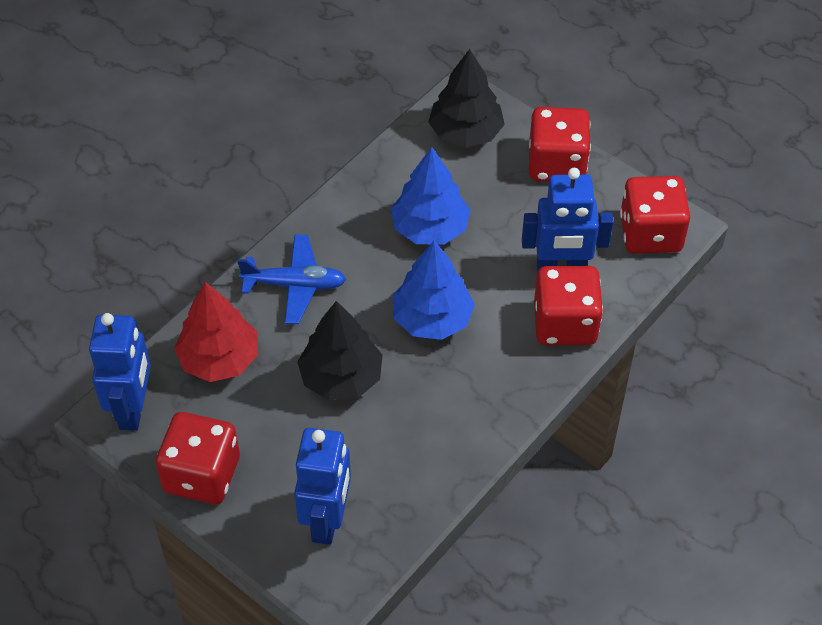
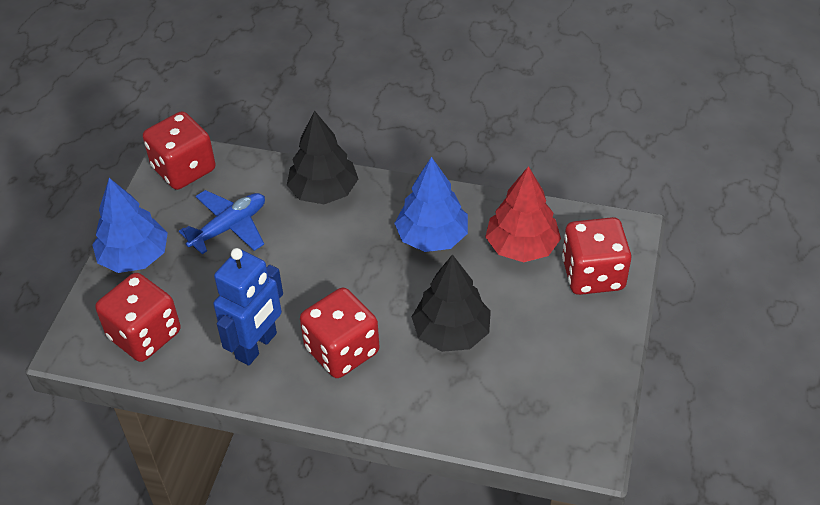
blue robot: 3 -> 1

